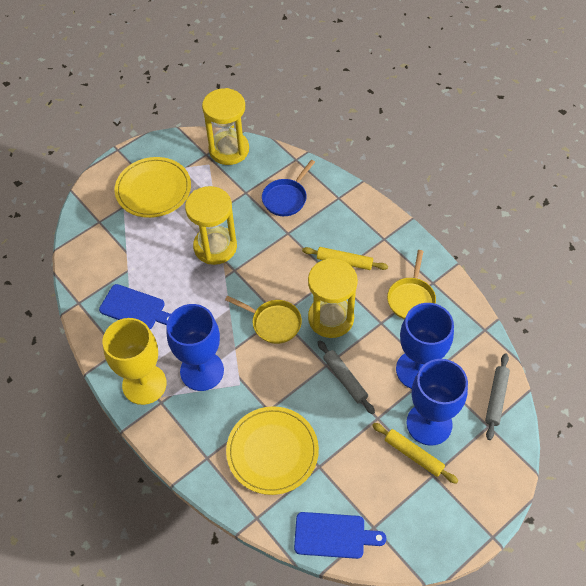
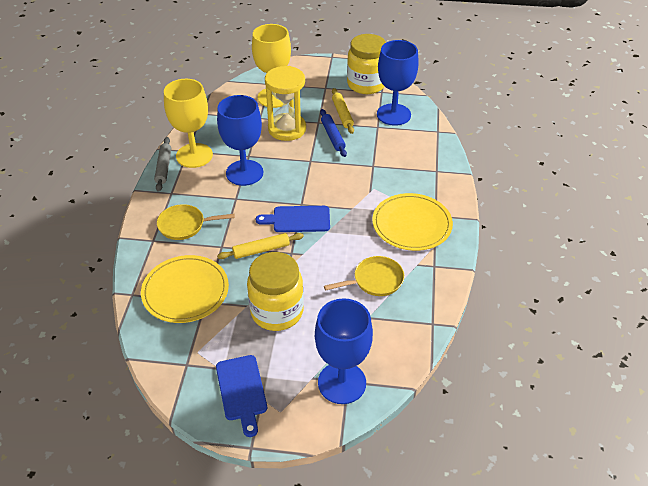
blue pan: 1 -> 0
blue rolling pin: 0 -> 1
grey rolling pin: 2 -> 1
yellow goblet: 1 -> 2
yellow hourglass: 3 -> 1
yellow jar: 0 -> 2

